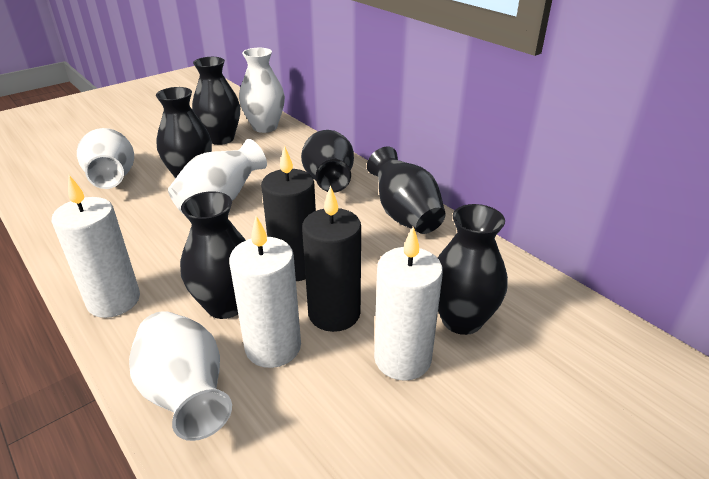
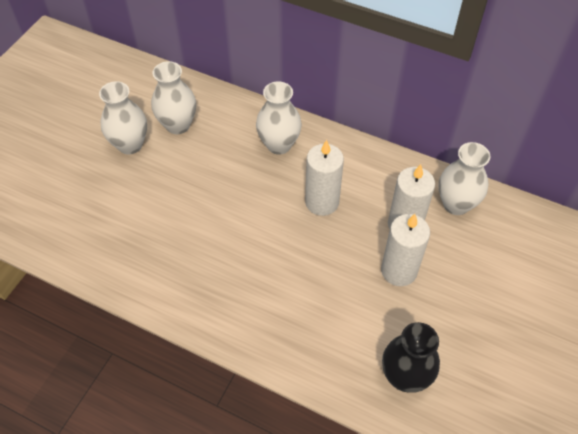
black candle: 2 -> 0
black vase: 6 -> 1

